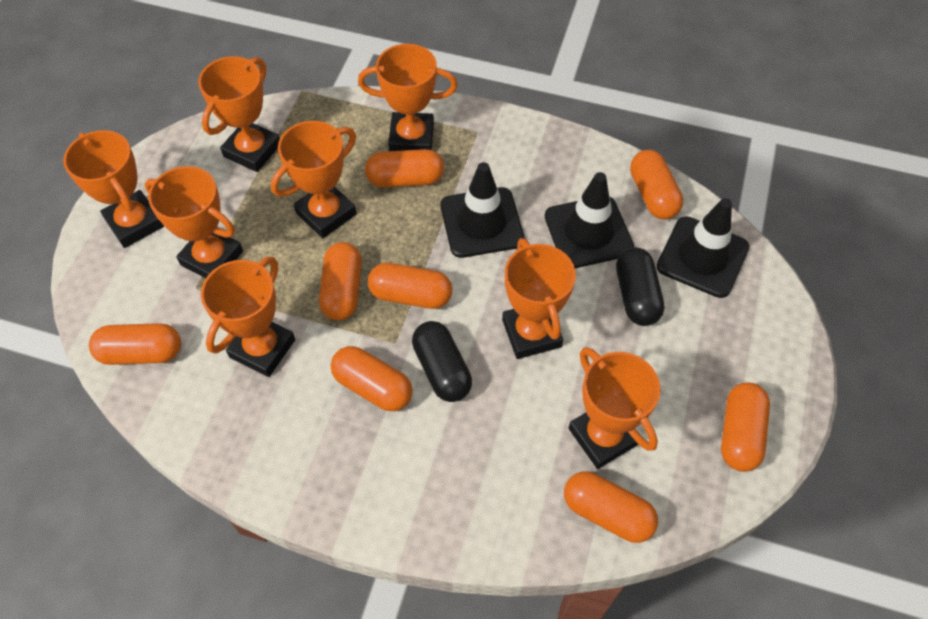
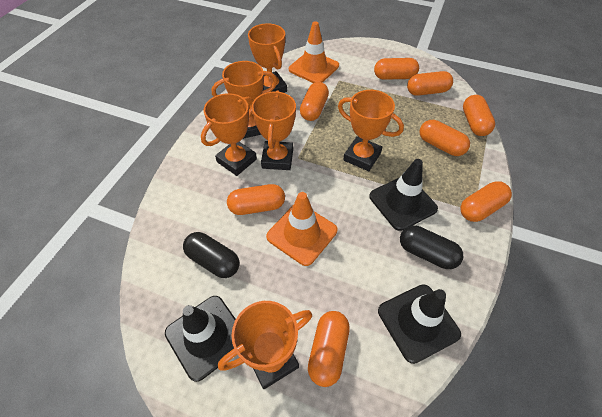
orange traffic cone: 0 -> 2
orange trophy: 8 -> 6

